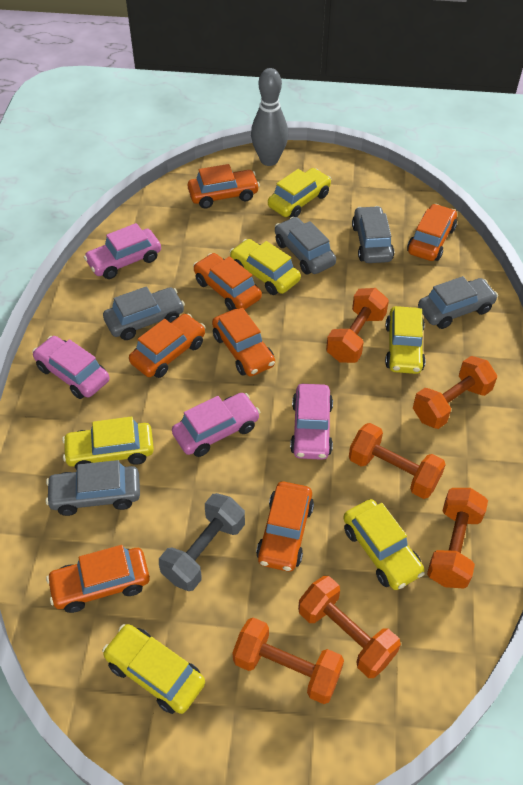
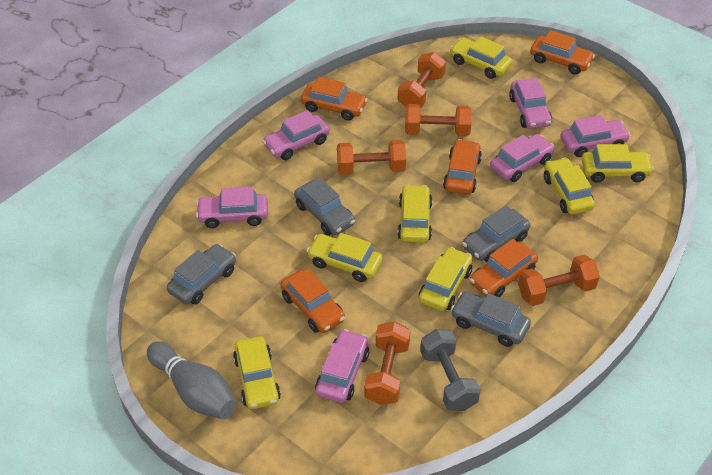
grey car: 5 -> 4
orange car: 7 -> 5
orange dumbbell: 6 -> 5
pink car: 4 -> 6
yellow car: 6 -> 7

